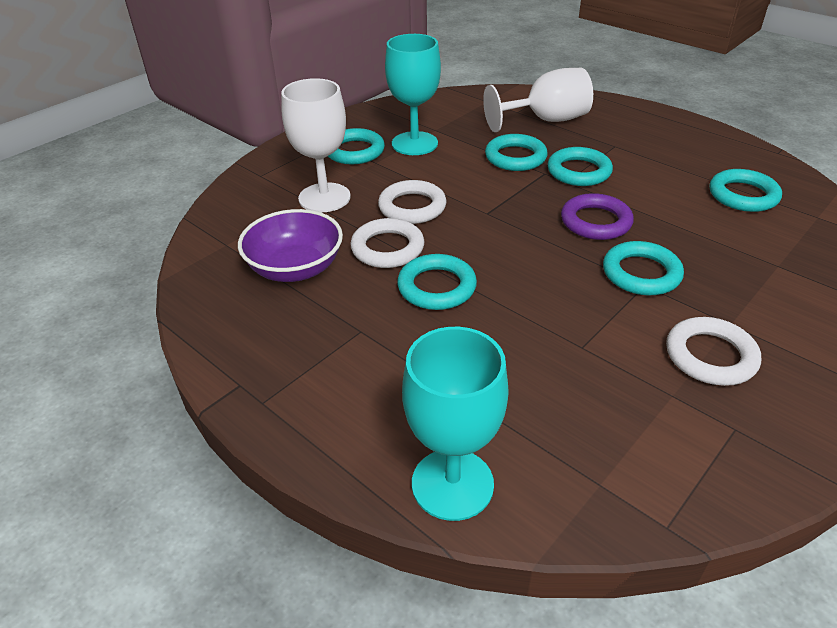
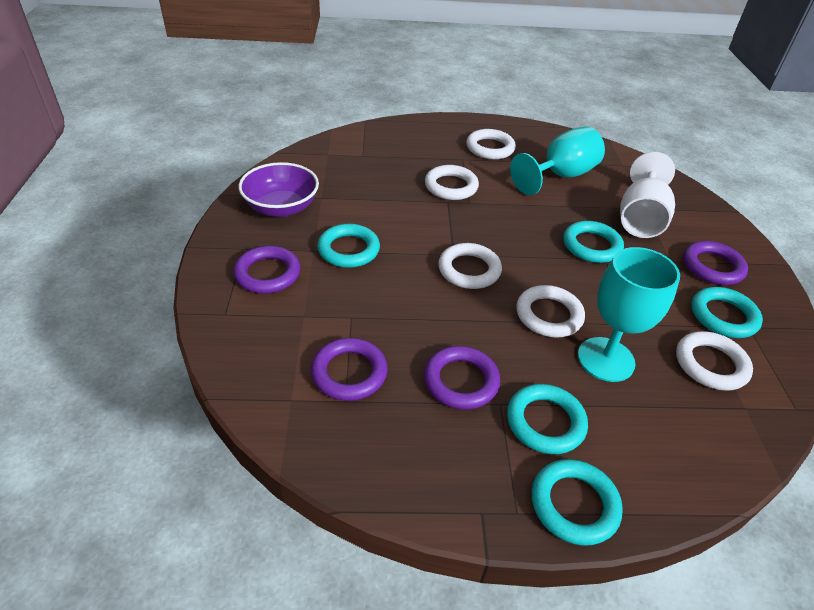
purple ring: 1 -> 4
turquoise ring: 6 -> 5
white goblet: 2 -> 1
white ring: 3 -> 5

